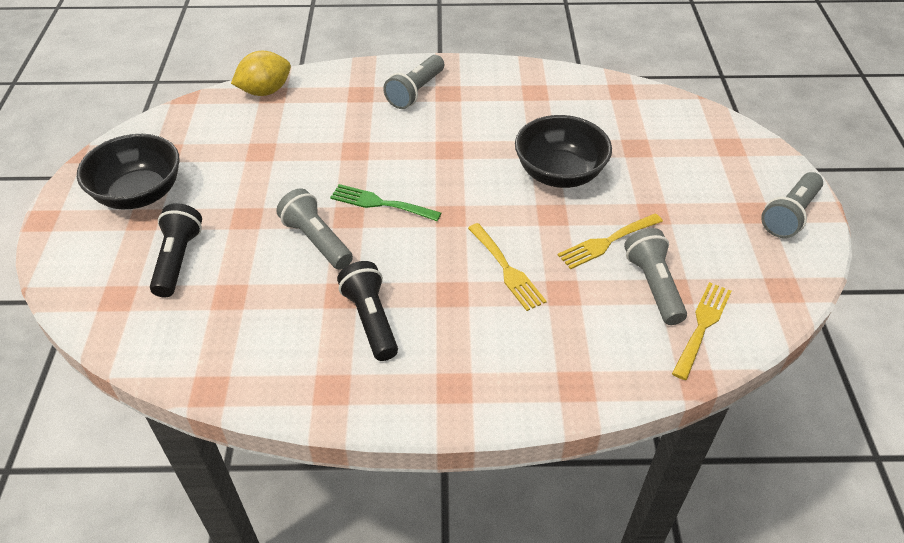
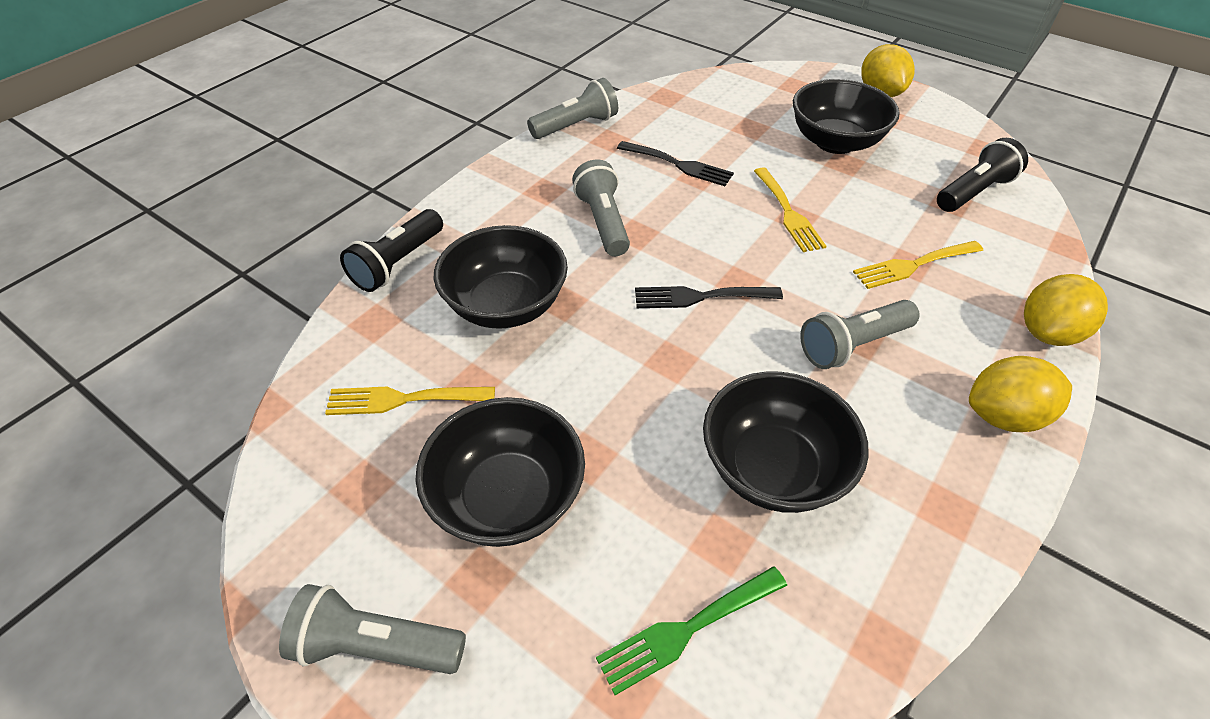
black bowl: 2 -> 4
black fork: 0 -> 2
yellow lemon: 1 -> 3

